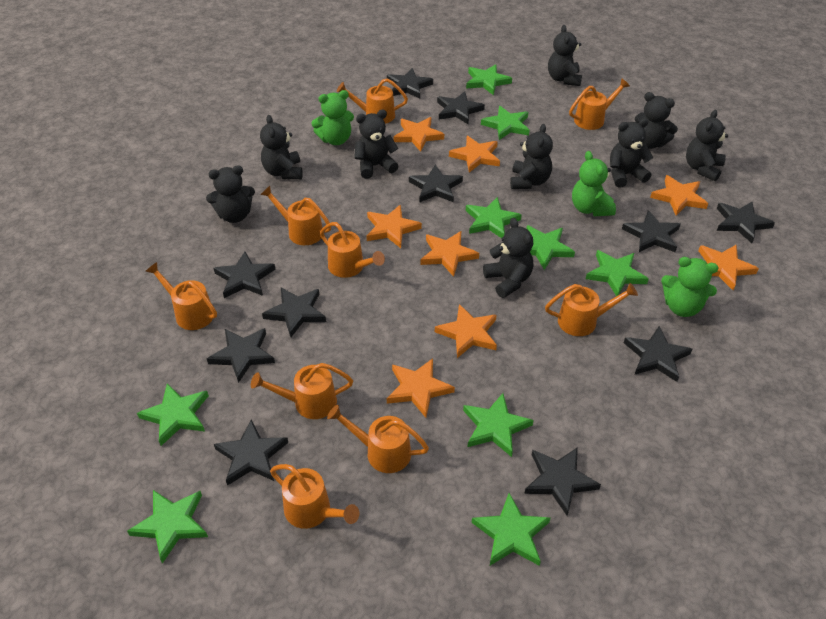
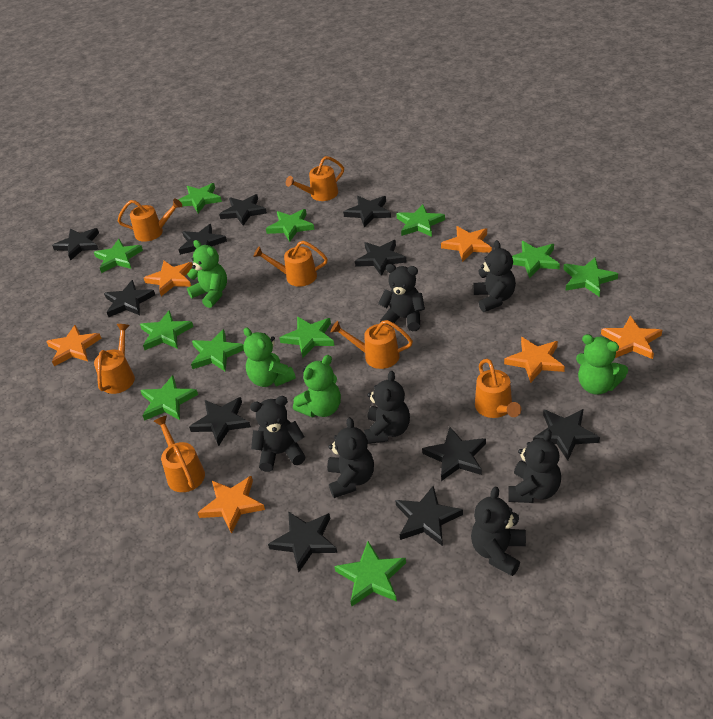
black teddy bear: 9 -> 7
green star: 9 -> 11
green teddy bear: 3 -> 4
orange star: 8 -> 6
orange watering can: 9 -> 7

